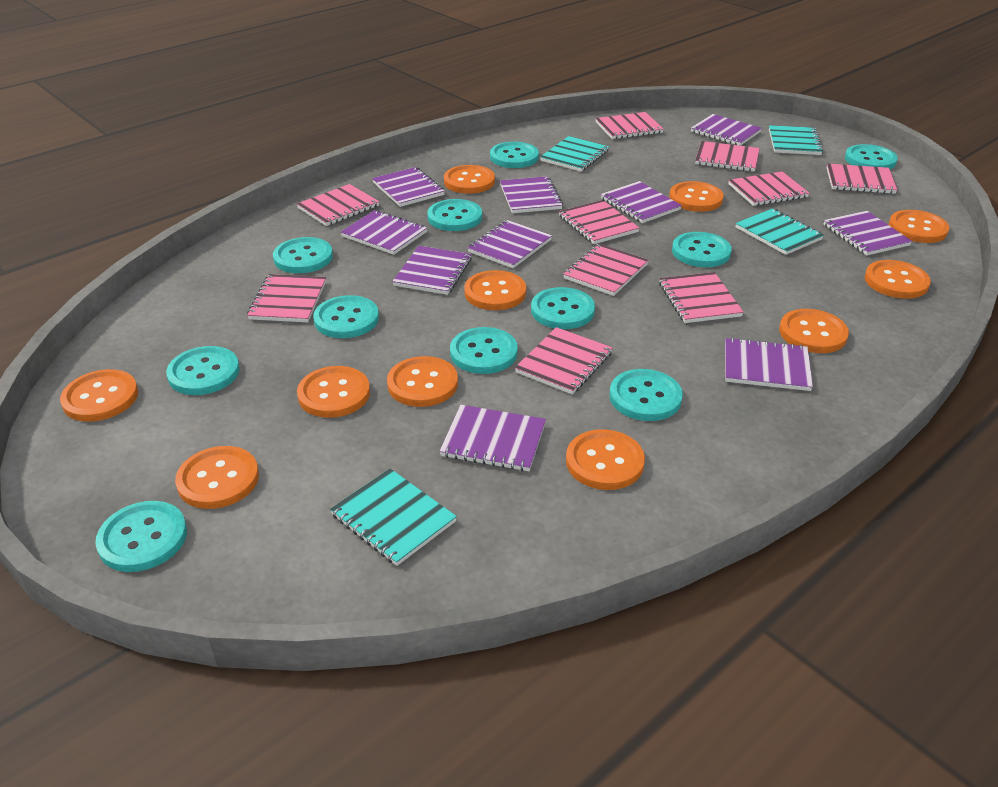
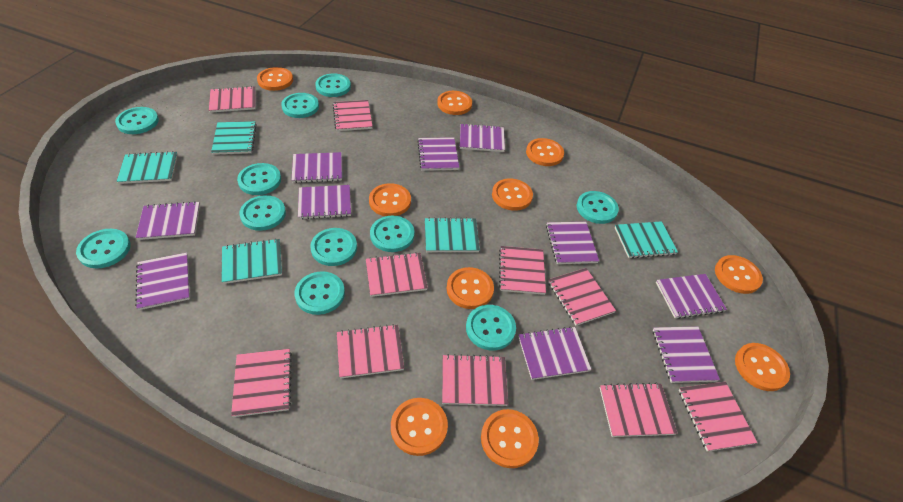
orange button: 11 -> 10
turquoise notebook: 4 -> 5

